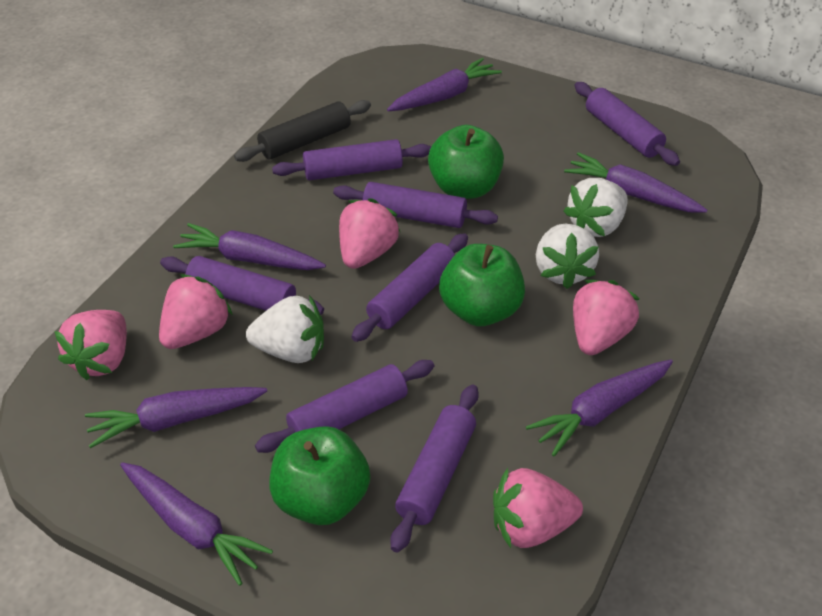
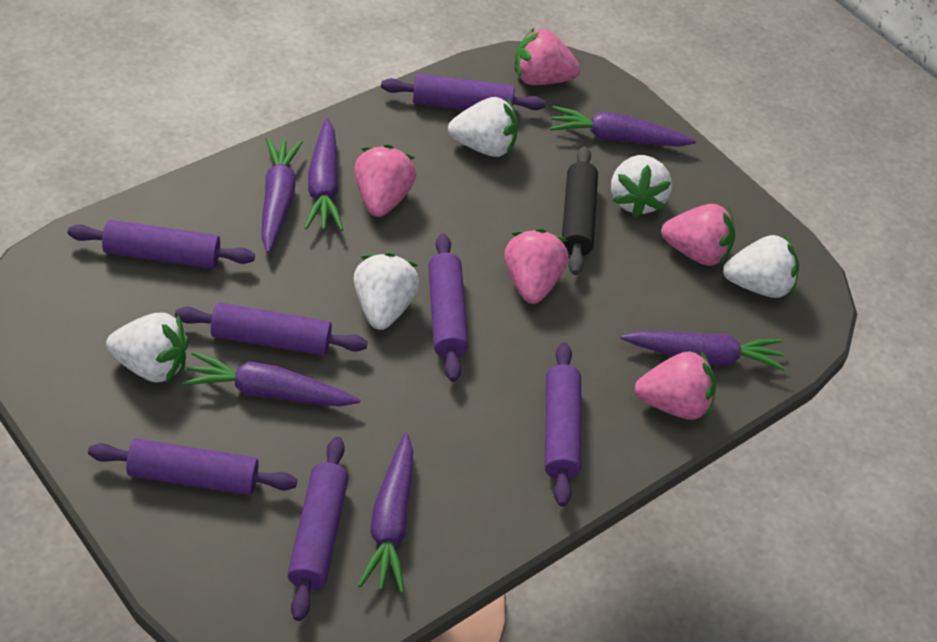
green apple: 3 -> 0
white strawberry: 3 -> 5

